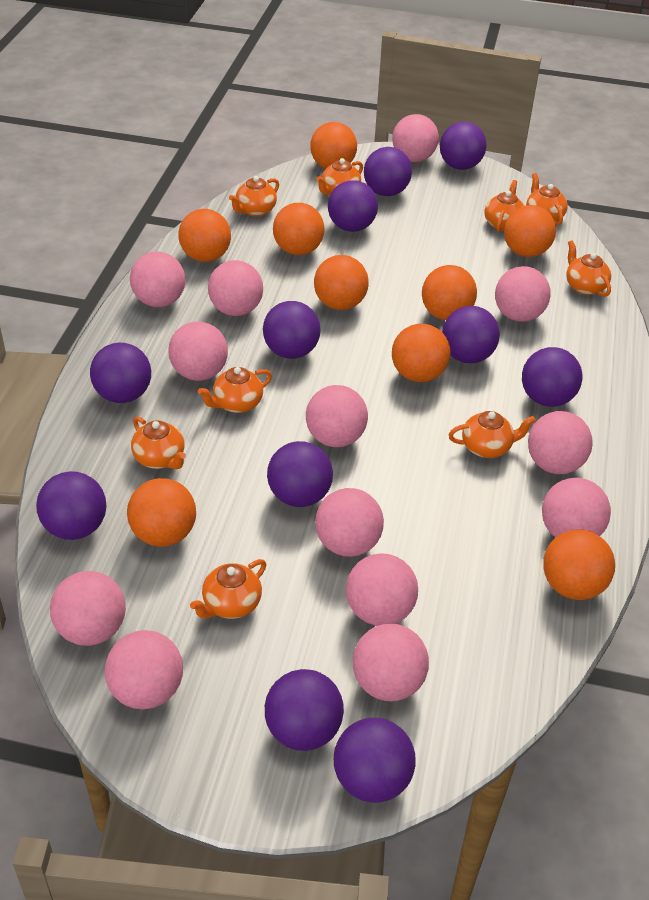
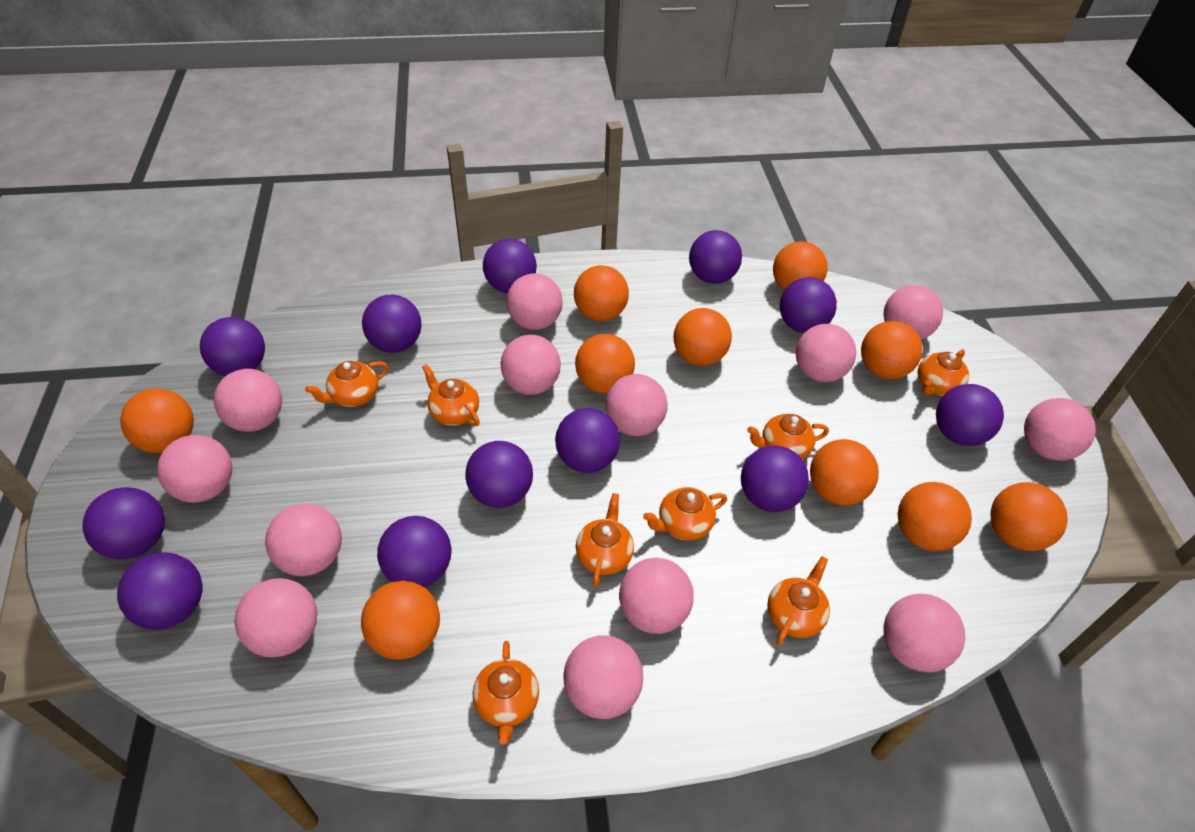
orange ball: 9 -> 10
orange teapot: 9 -> 8
purple ball: 11 -> 12

